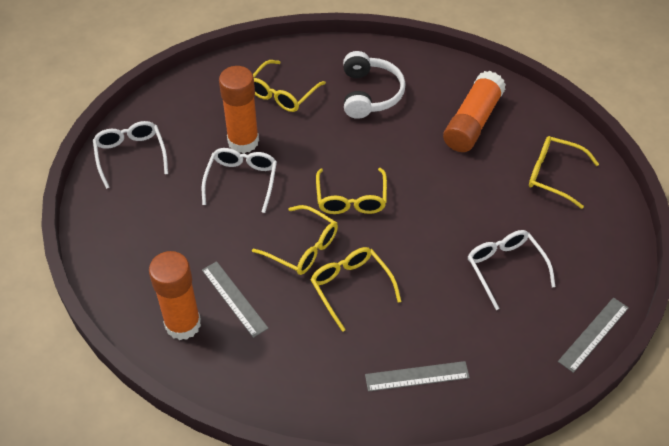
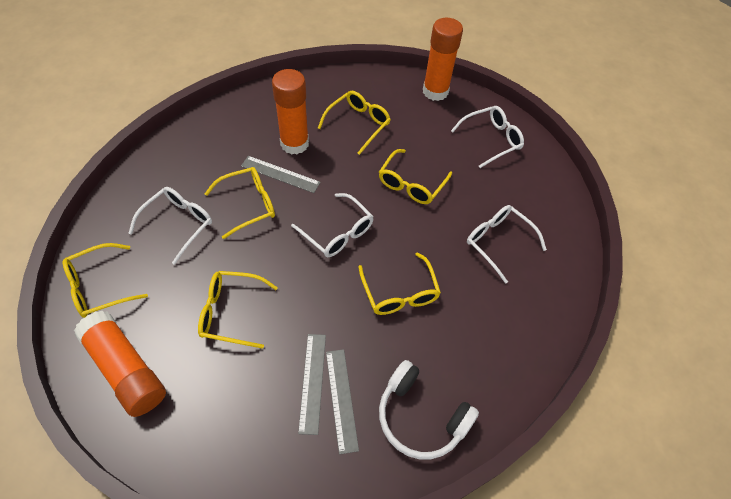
white glasses: 3 -> 4
yellow glasses: 5 -> 6

